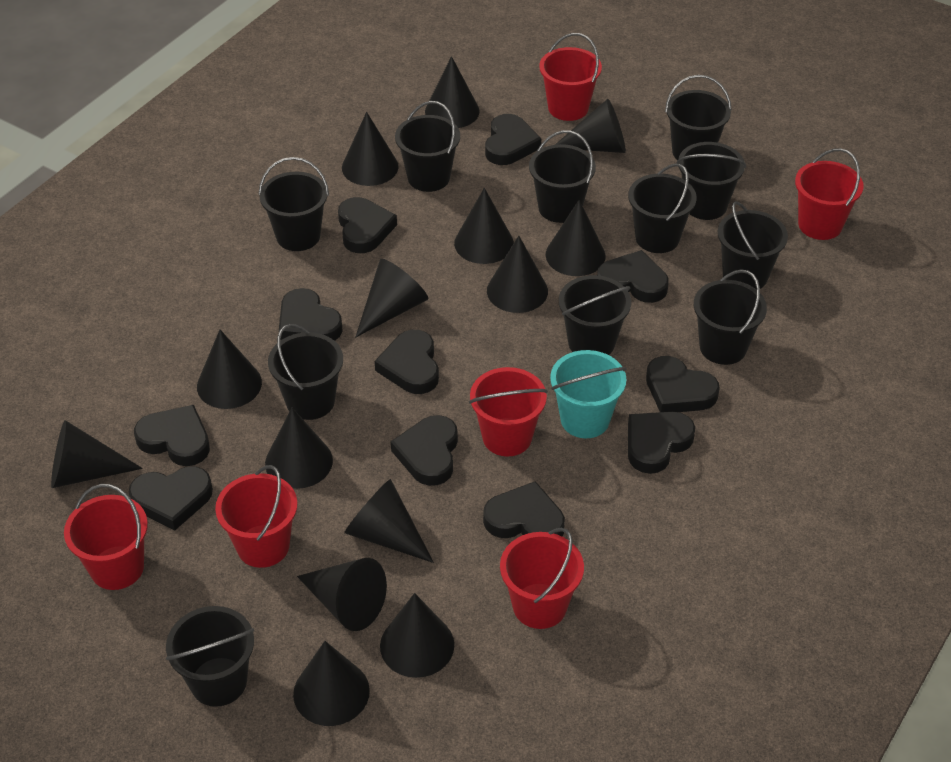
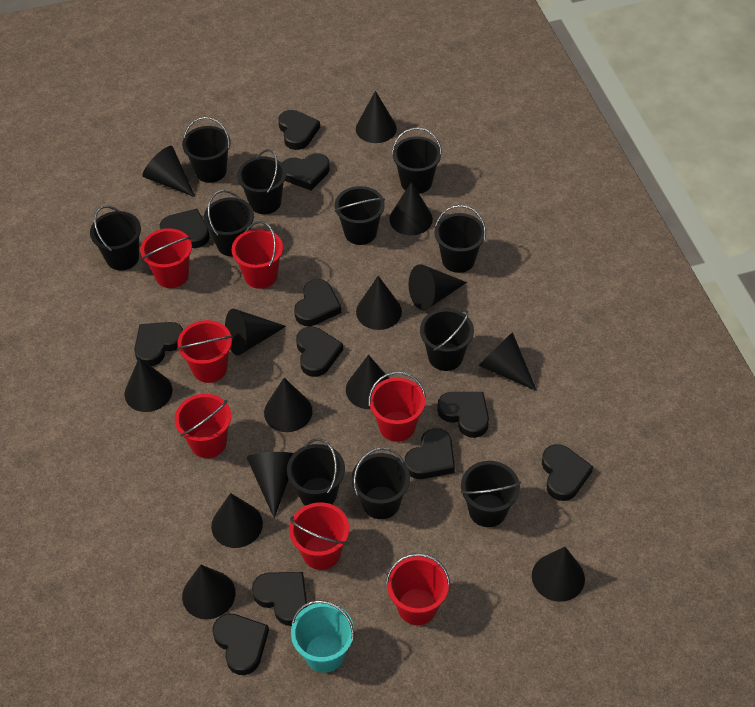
red bucket: 6 -> 7

